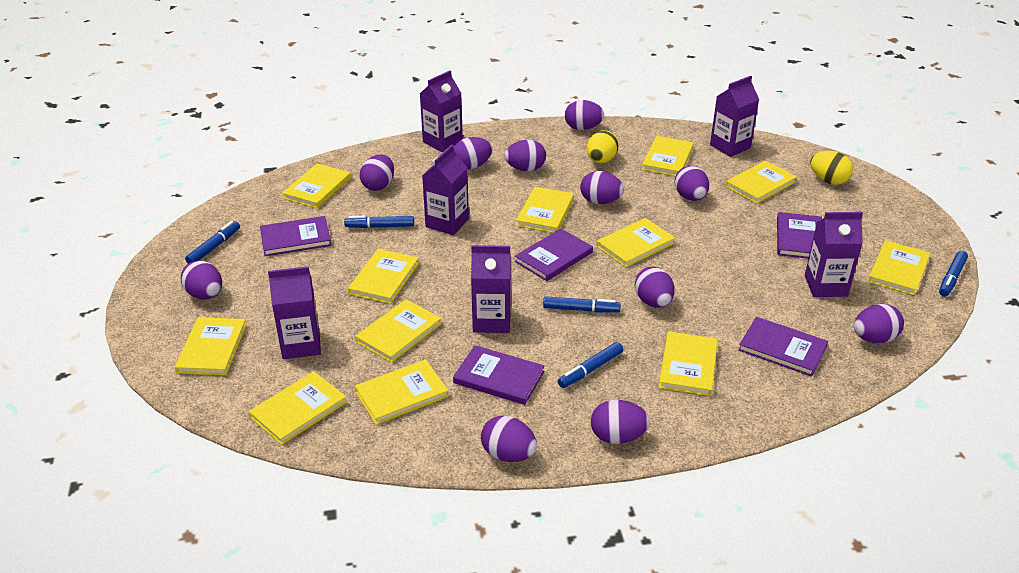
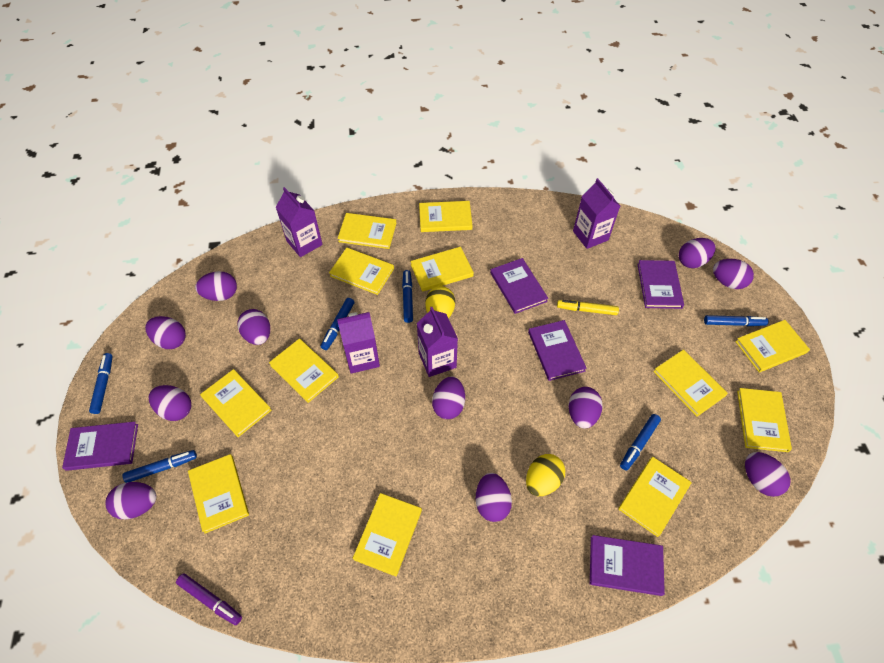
blue marker: 5 -> 6
purple carton: 6 -> 4
purple marker: 0 -> 1
yellow marker: 0 -> 1

